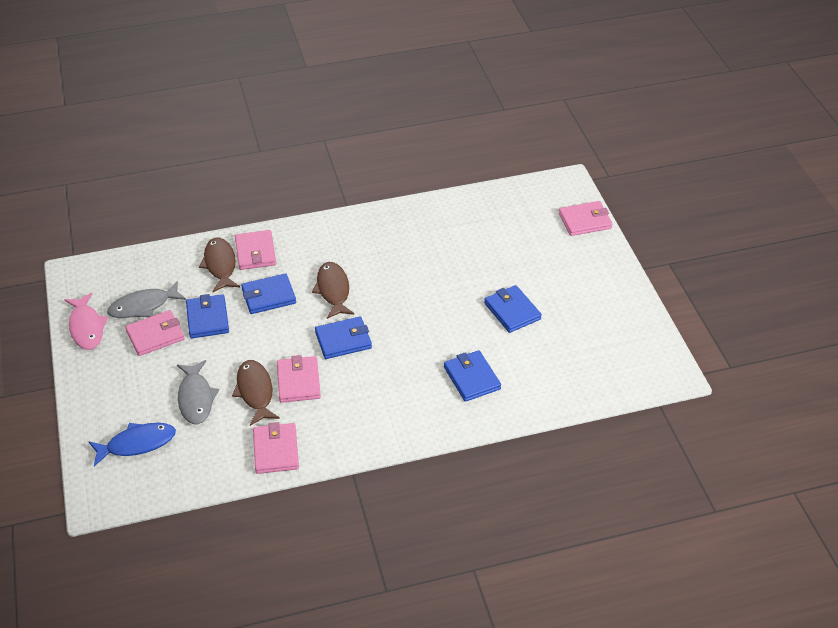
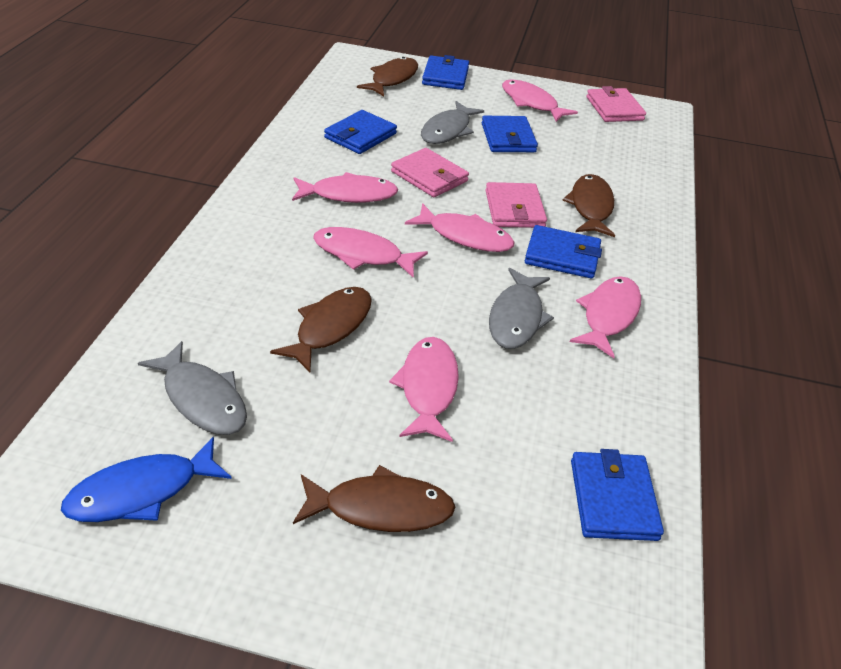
brown fish: 3 -> 4
grey fish: 2 -> 3
pink fish: 1 -> 6
pink wallet: 5 -> 3

